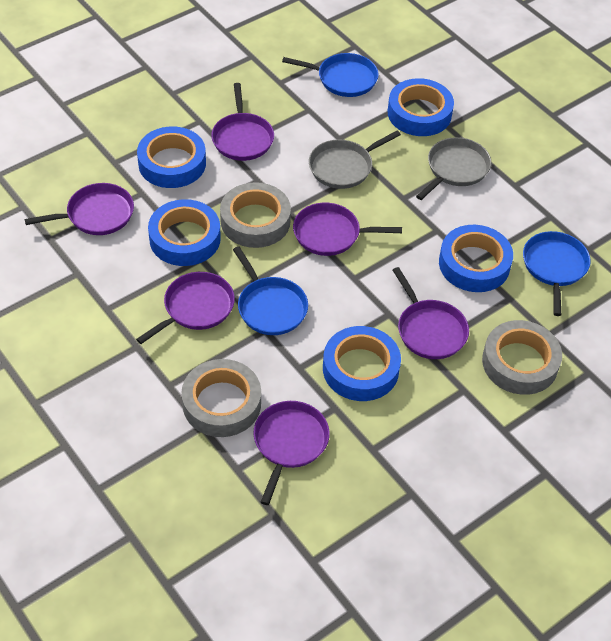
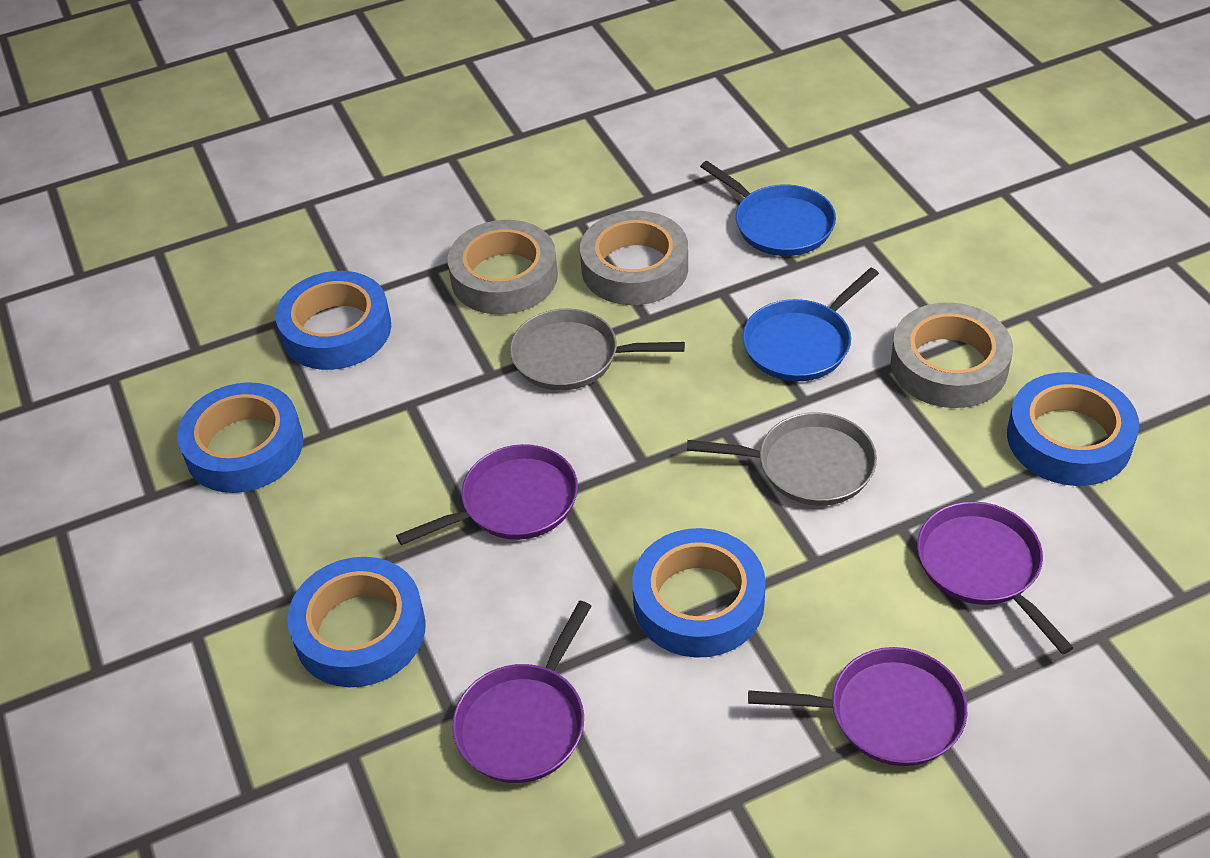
blue pan: 3 -> 2
purple pan: 6 -> 4

